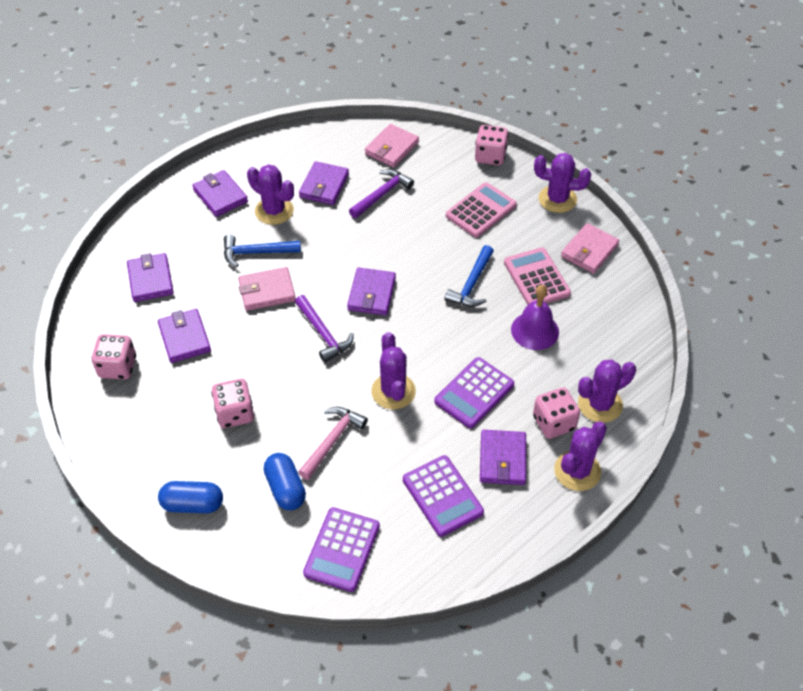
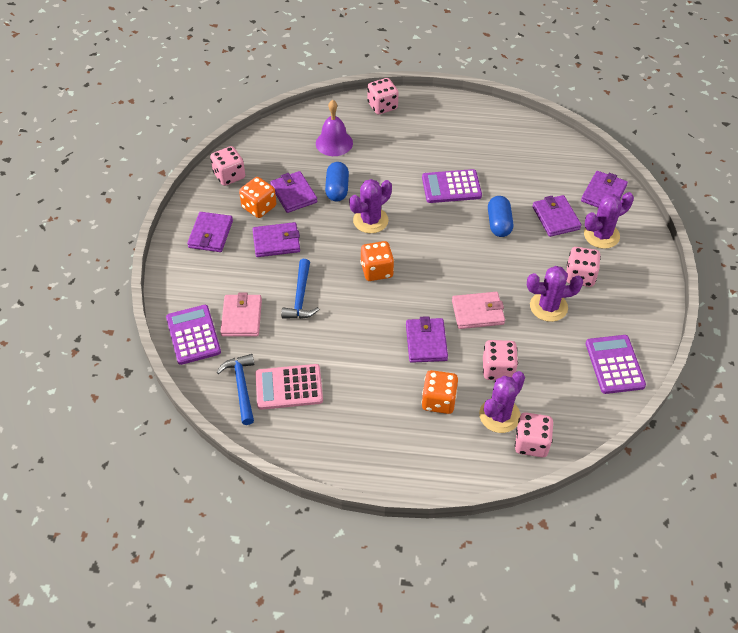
orange dice: 0 -> 3
pink calculator: 2 -> 1
pink dice: 4 -> 5
pink hammer: 1 -> 0
pink wallet: 3 -> 2
purple cactus: 5 -> 4
purple hammer: 2 -> 0

